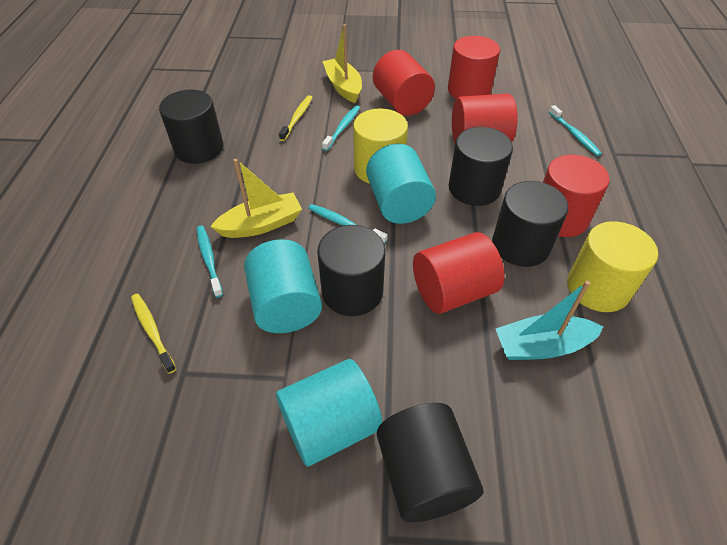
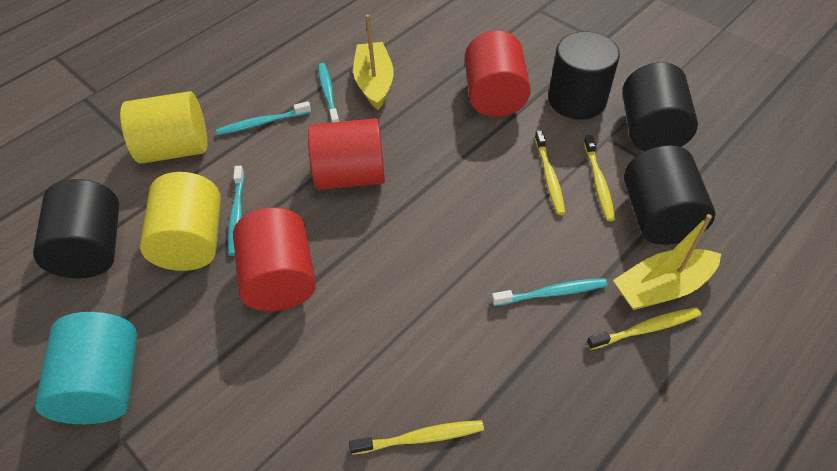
black cylinder: 5 -> 4
red cylinder: 5 -> 3
turquoise boat: 1 -> 0
turquoise cylinder: 3 -> 1
yellow toothbrush: 2 -> 4

